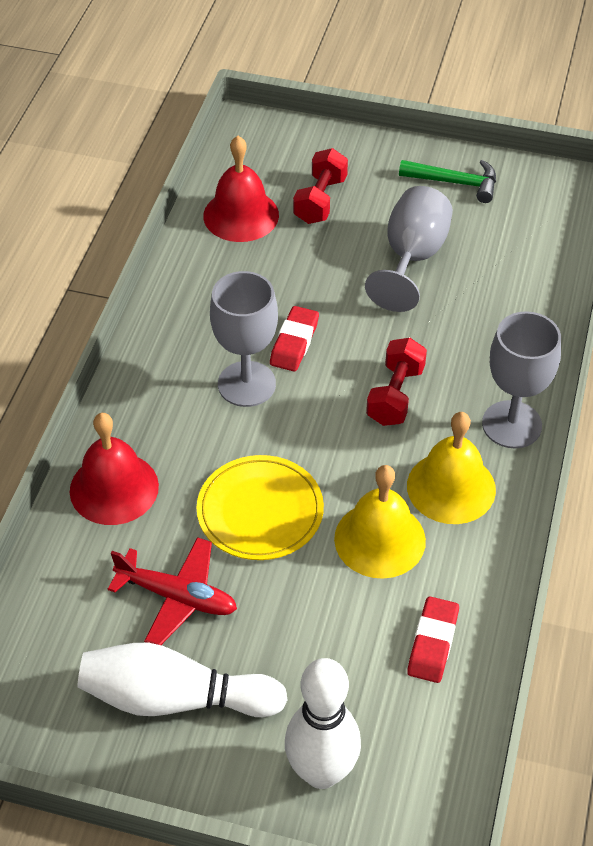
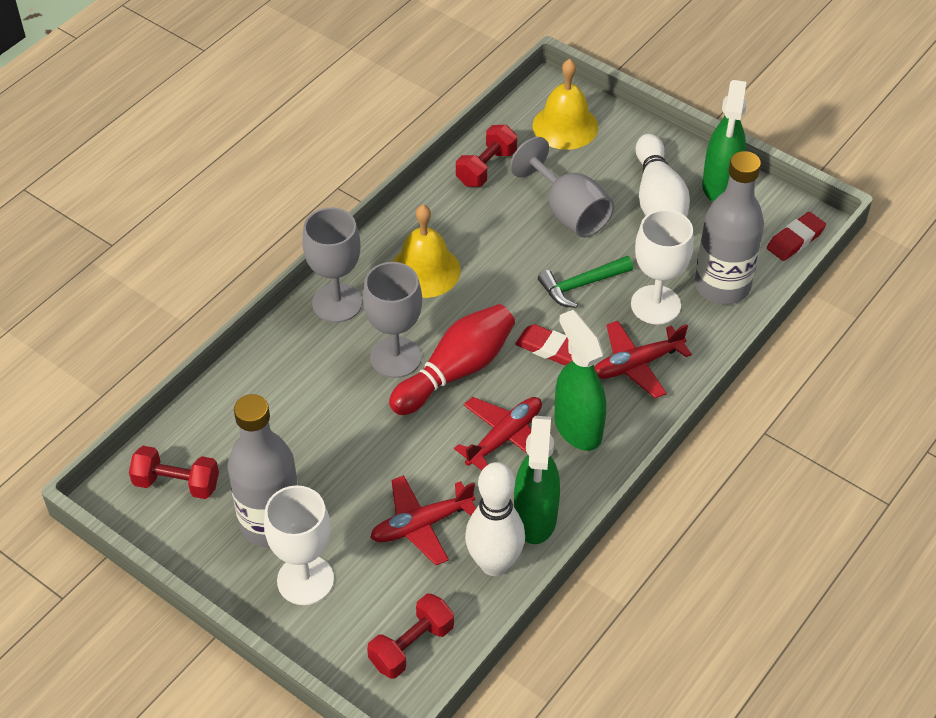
green spray bottle: 0 -> 3
grey bottle: 0 -> 2
red bell: 2 -> 0
red bowling pin: 0 -> 1
red dumbbell: 2 -> 3
red plane: 1 -> 3
white goblet: 0 -> 2
yellow plate: 1 -> 0

